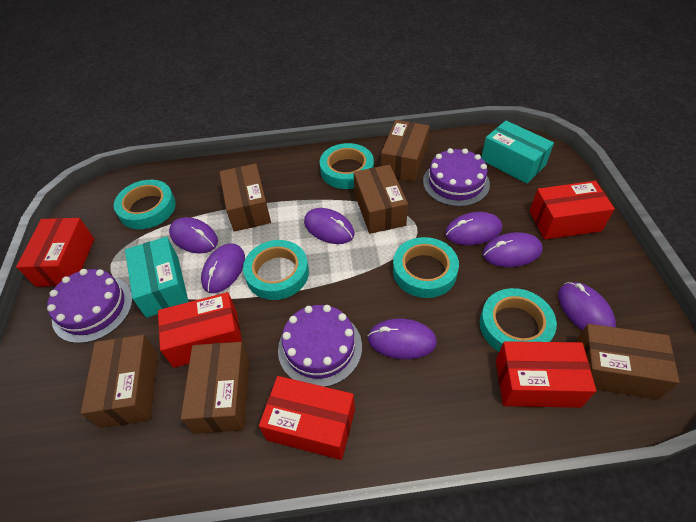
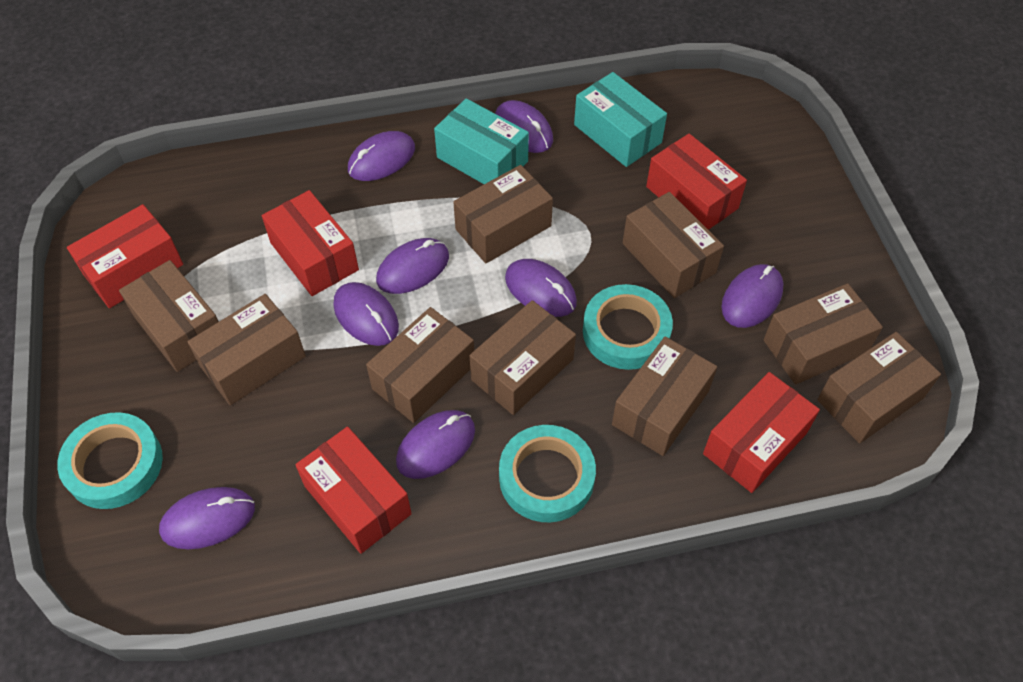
brown box: 6 -> 9
purple cake: 3 -> 0
purple mouse: 7 -> 8
turquoise tape: 5 -> 3

